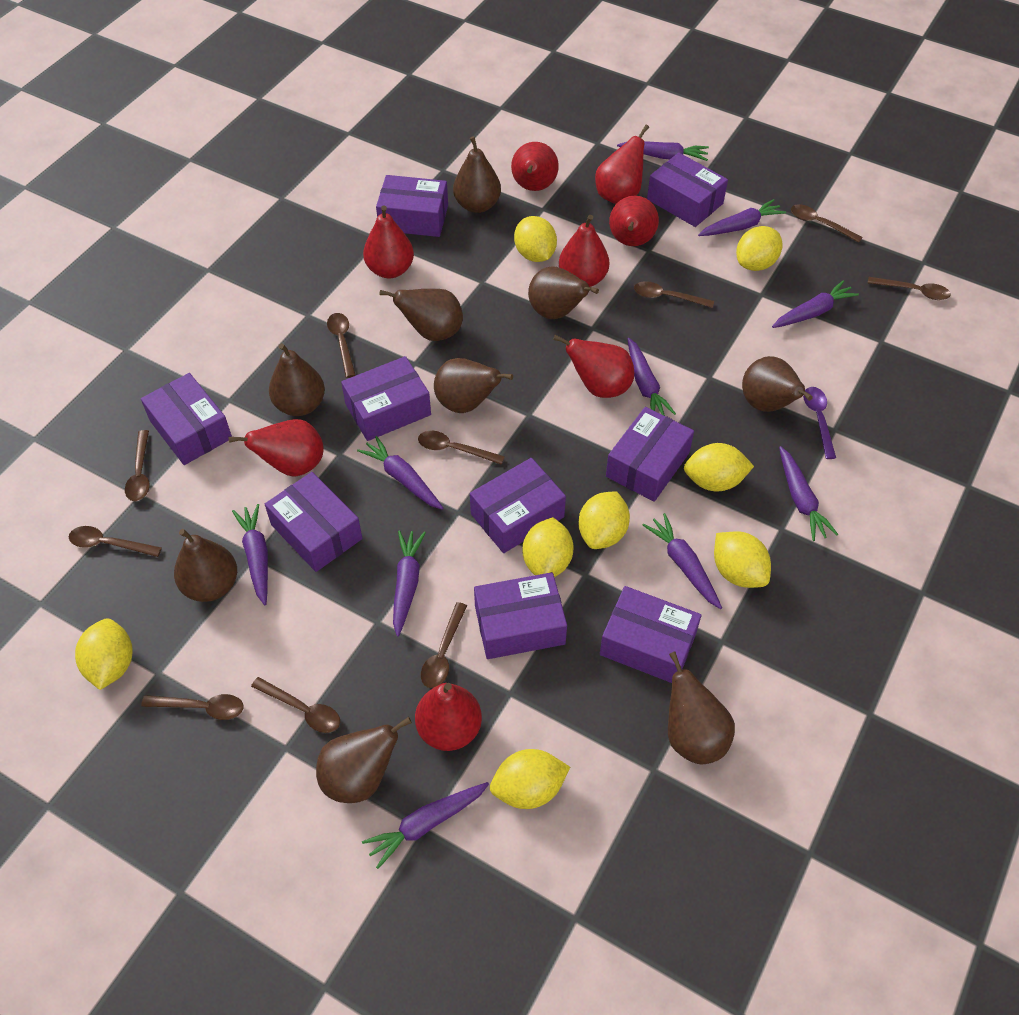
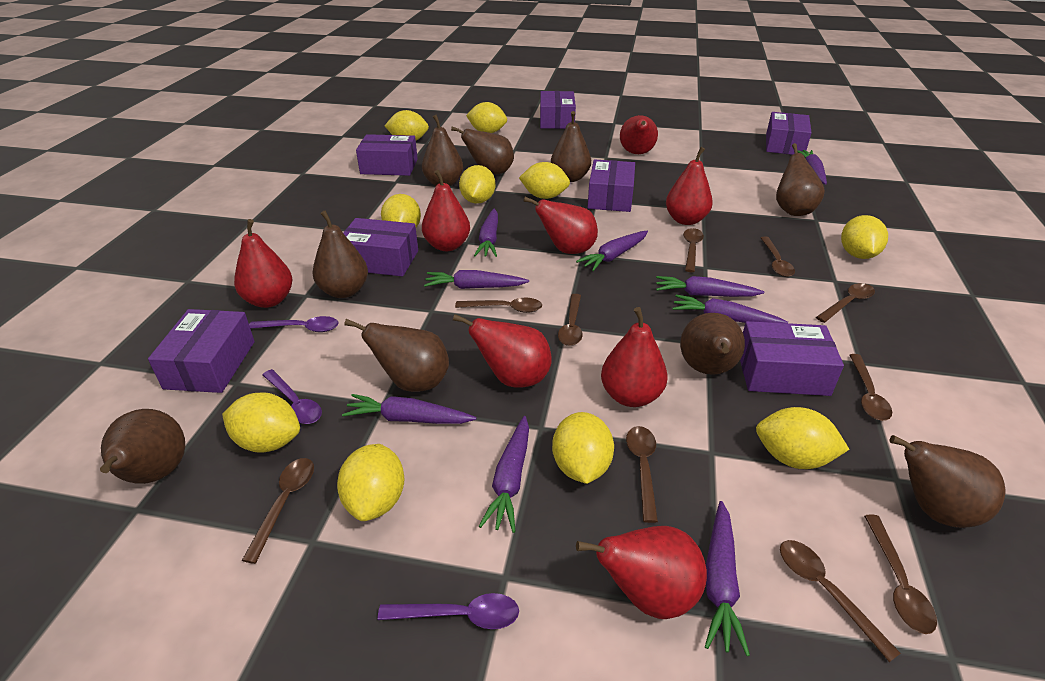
purple box: 9 -> 7
purple carrot: 10 -> 9
purple spoon: 1 -> 3
yellow lemon: 8 -> 10

